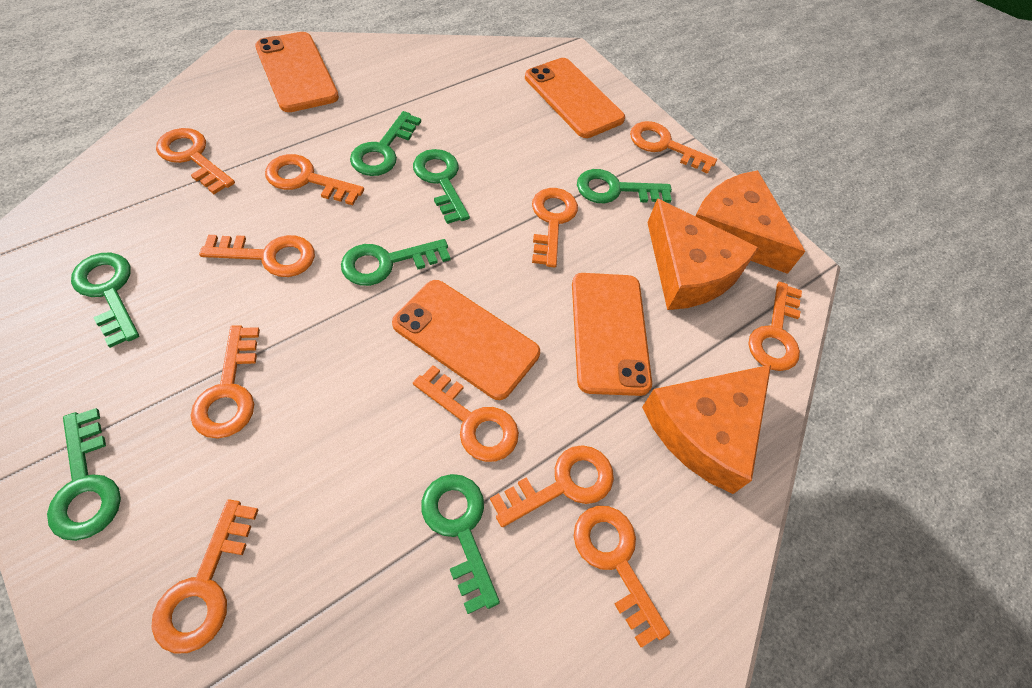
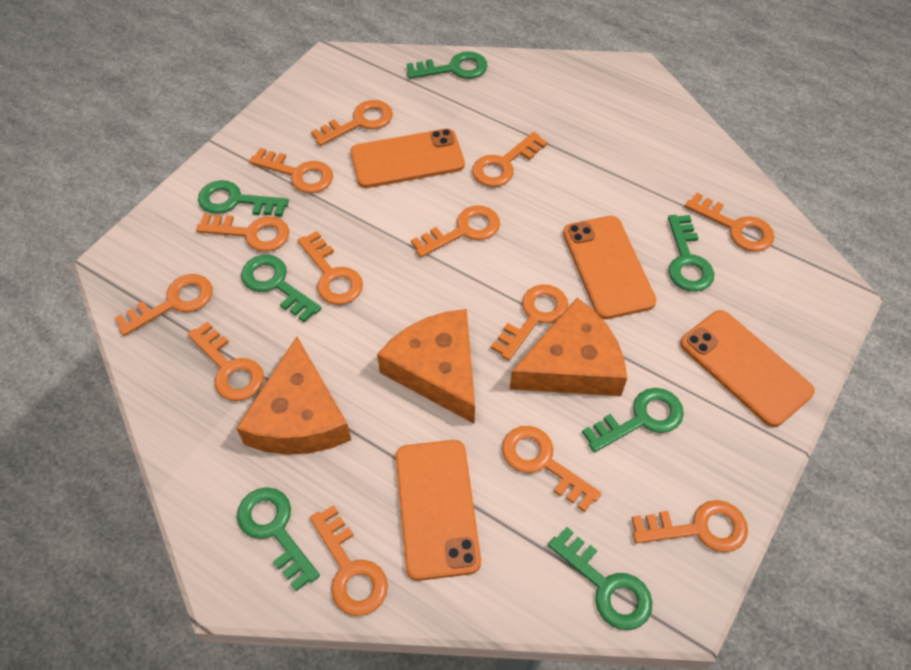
orange key: 11 -> 13

